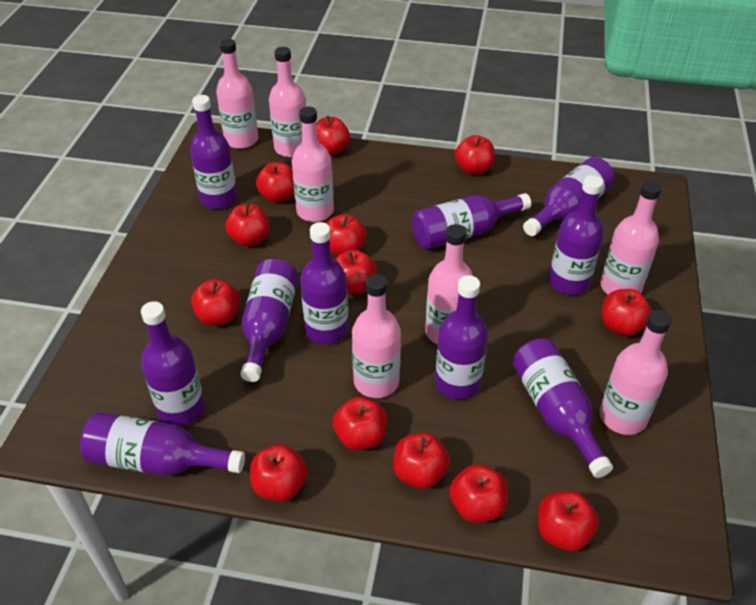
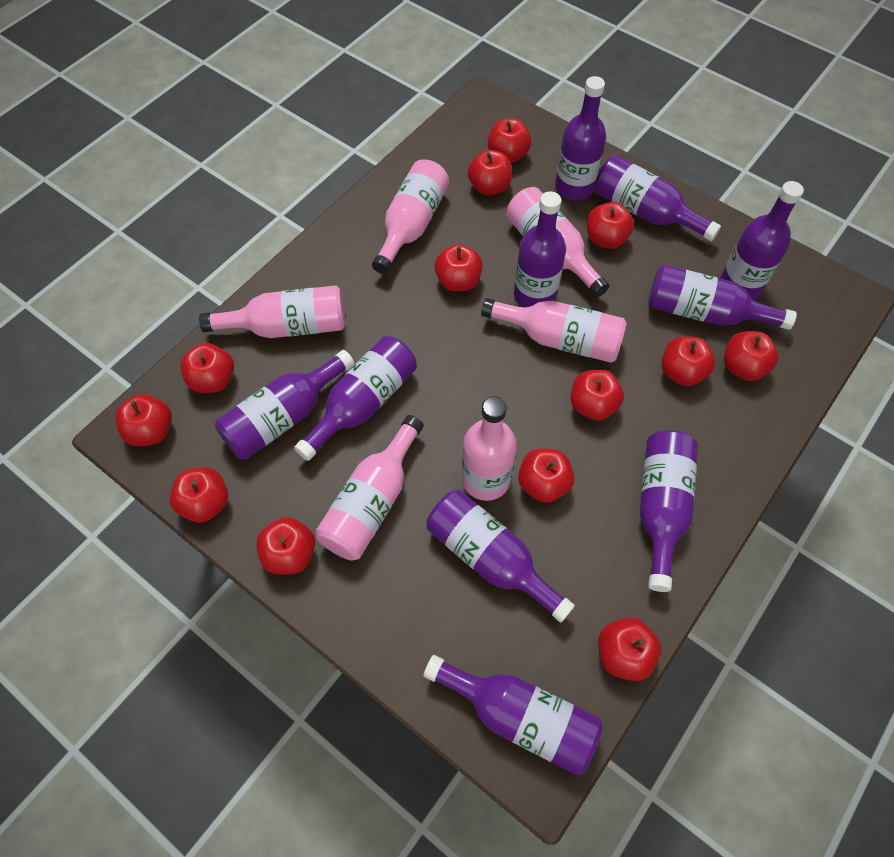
pink bottle: 7 -> 6

